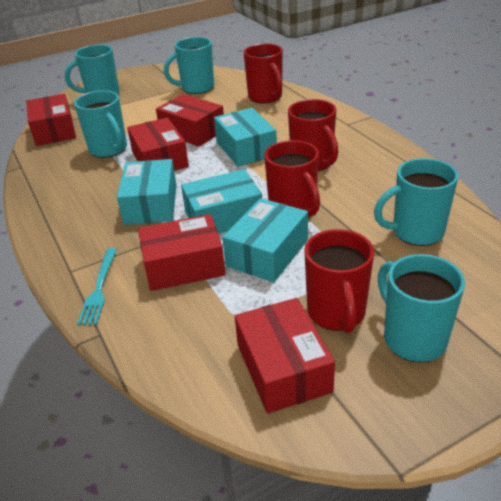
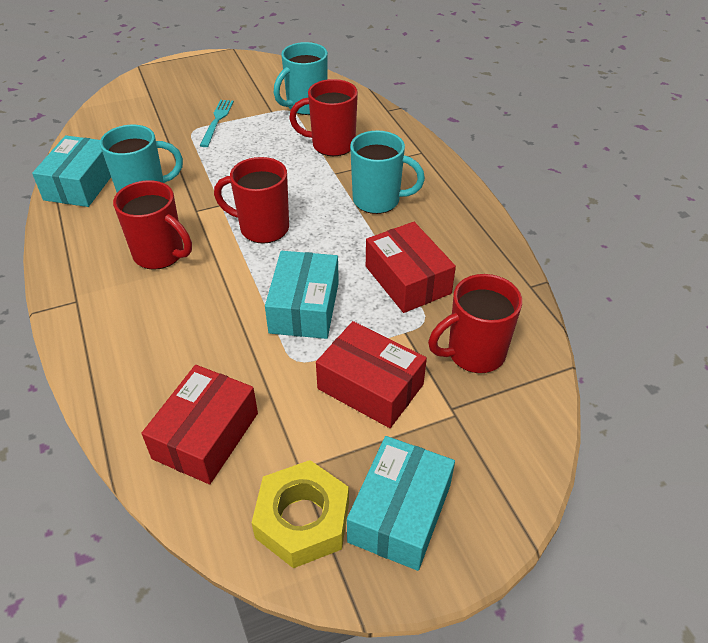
red box: 5 -> 3
turquoise box: 4 -> 3
turquoise mug: 5 -> 3
yellow nut: 0 -> 1

